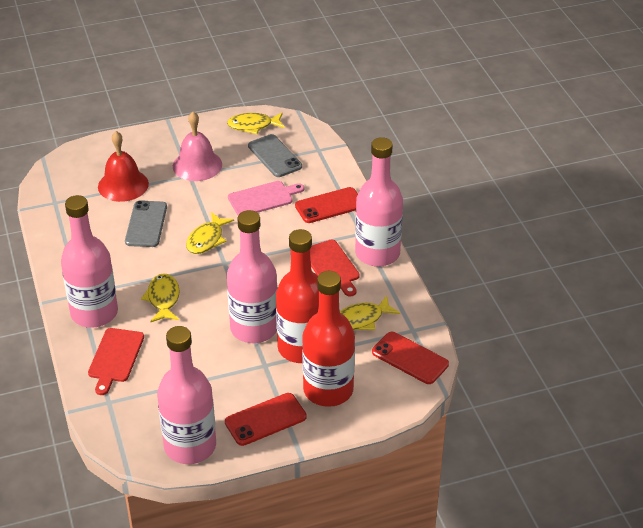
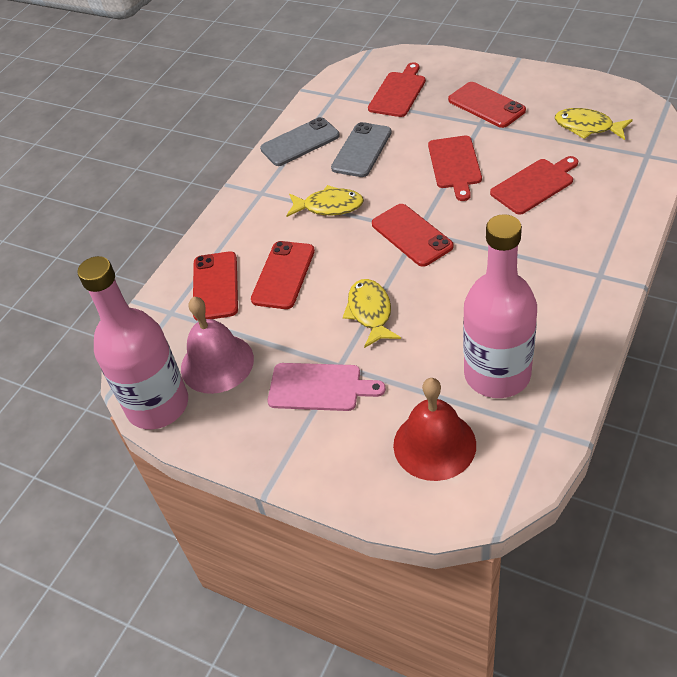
pink bottle: 4 -> 2
red bottle: 2 -> 0
red cutting board: 2 -> 3
red phone: 3 -> 4
yellow fish: 4 -> 3

